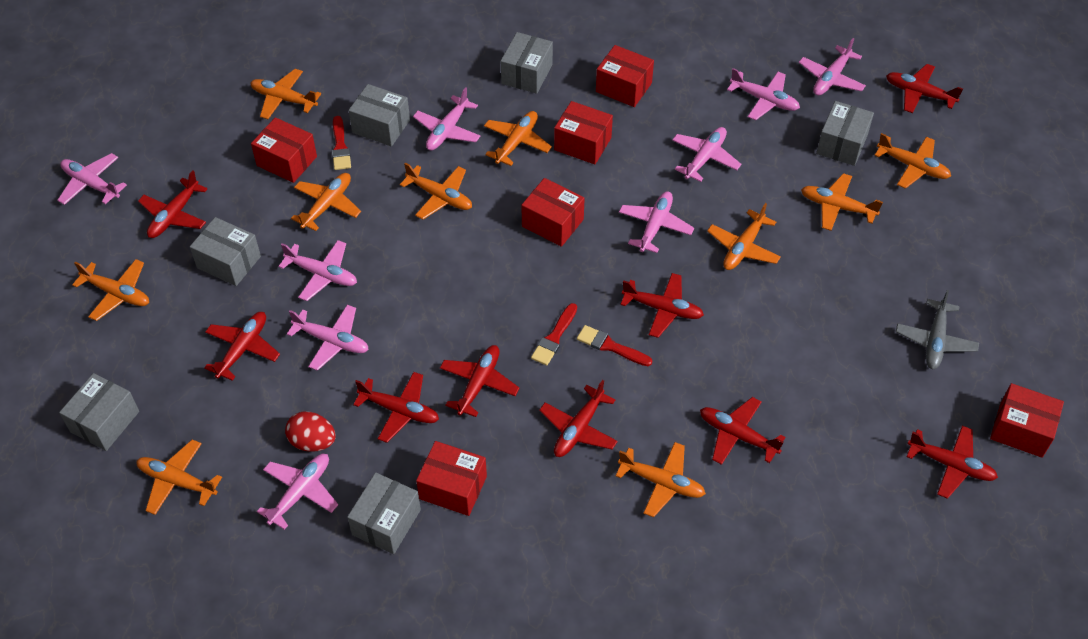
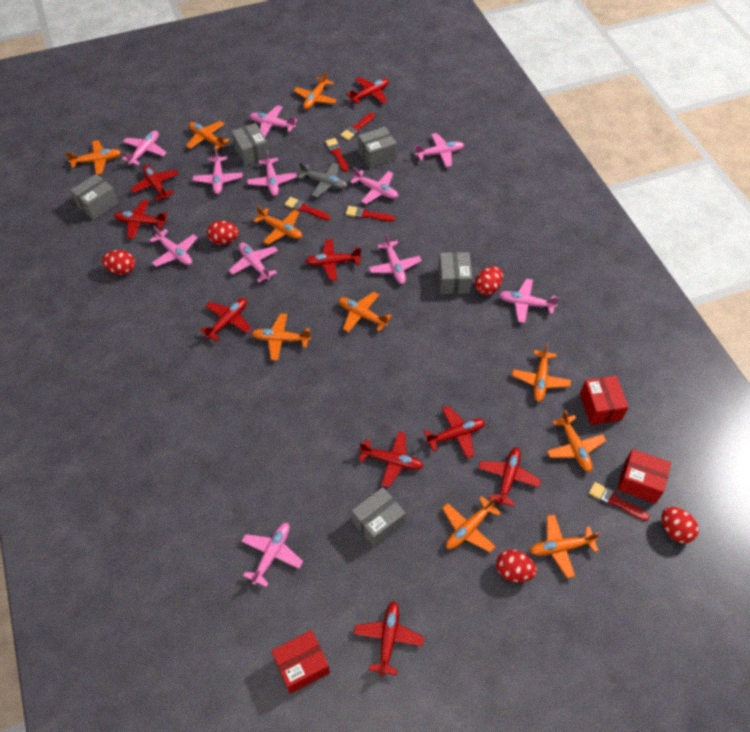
grey box: 6 -> 5
pink plane: 9 -> 11
red box: 6 -> 3
red brush: 3 -> 5
red egg: 1 -> 5

